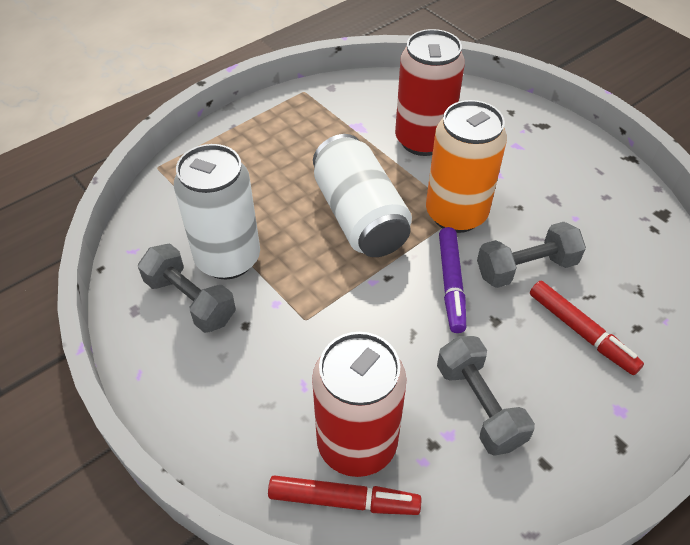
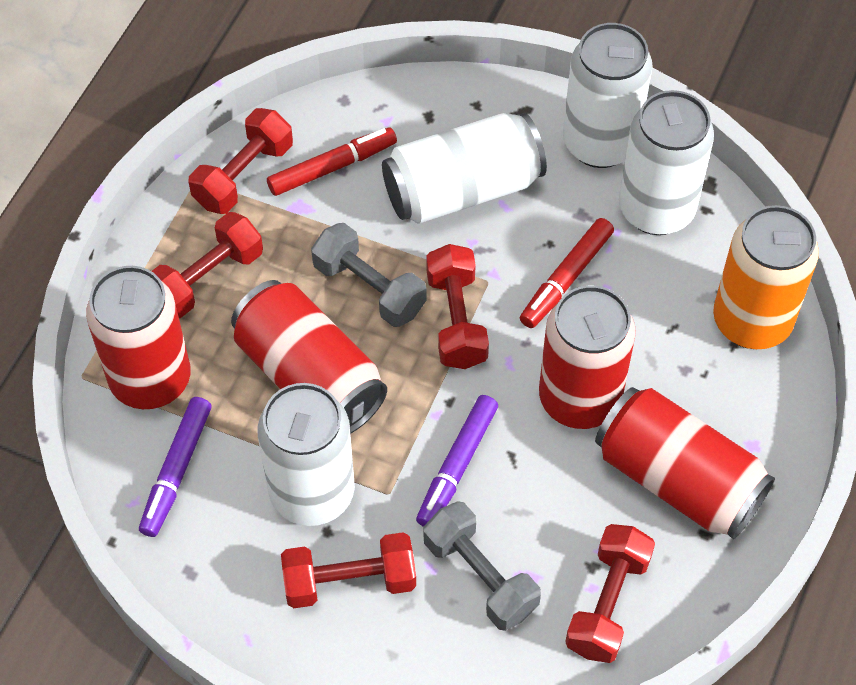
grey dumbbell: 3 -> 2
purple marker: 1 -> 2
red can: 2 -> 4
red dumbbell: 0 -> 5
white can: 2 -> 4

